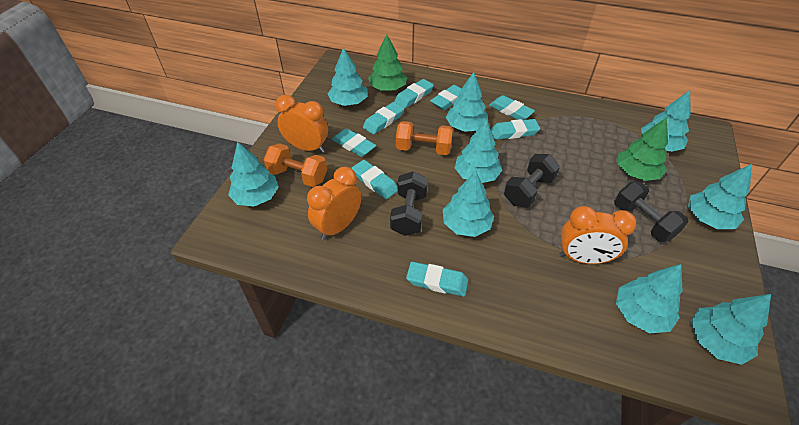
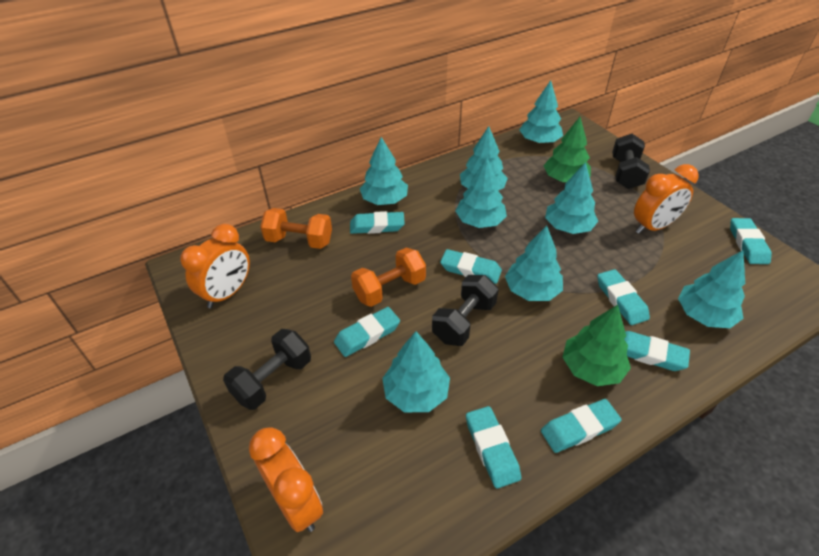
turquoise tree: 9 -> 8

